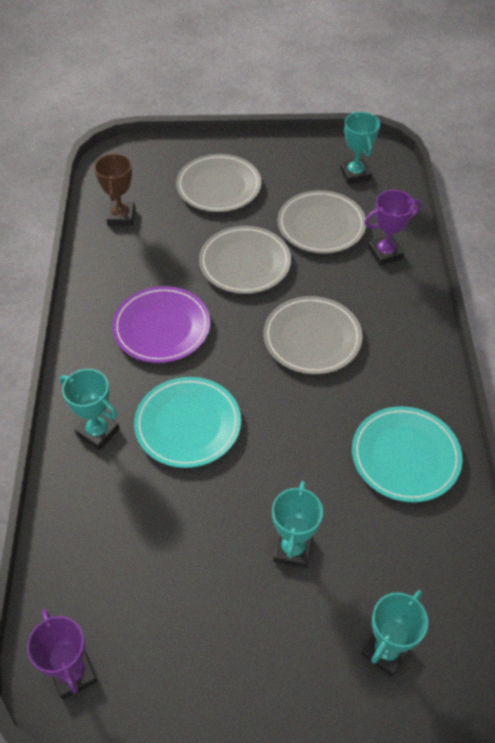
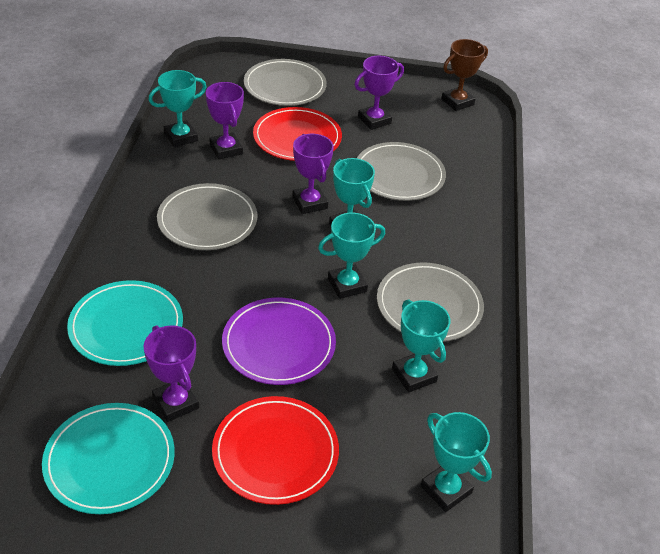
purple trophy: 2 -> 4
red plate: 0 -> 2
turquoise trophy: 4 -> 5

